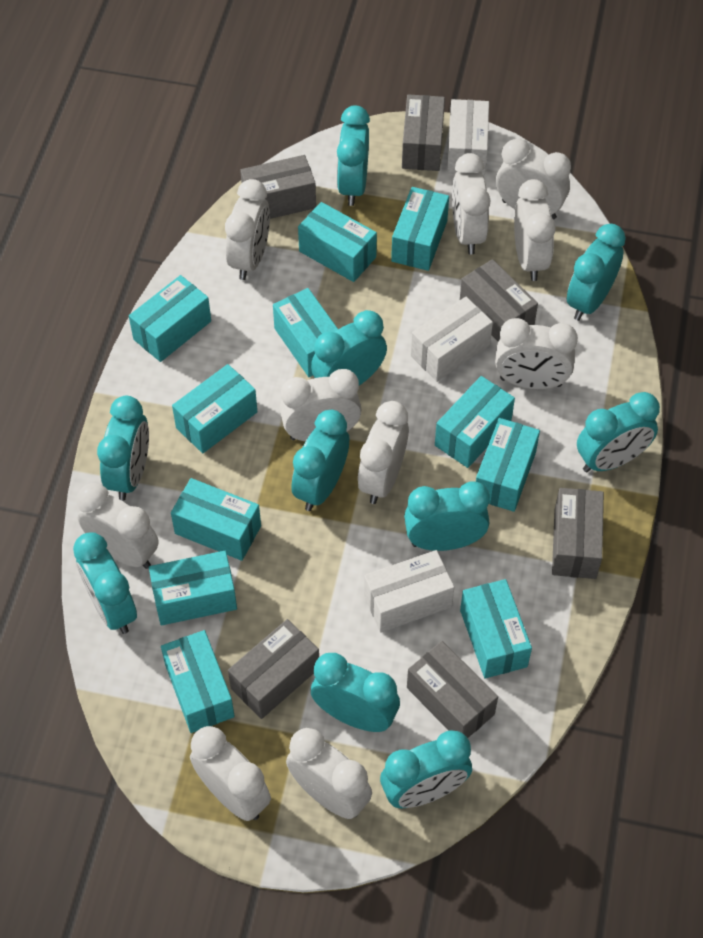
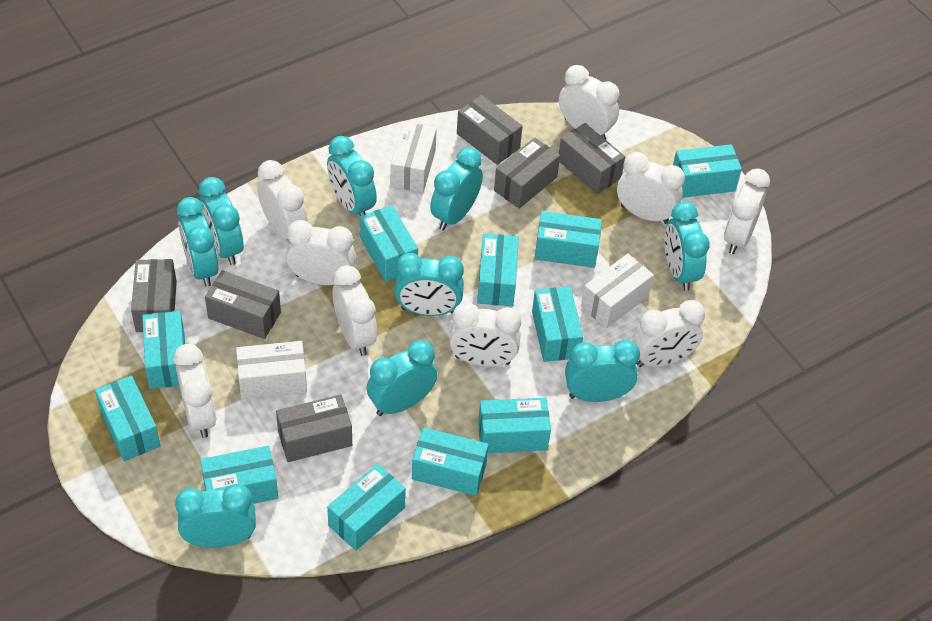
turquoise clock: 10 -> 9
white clock: 10 -> 9

